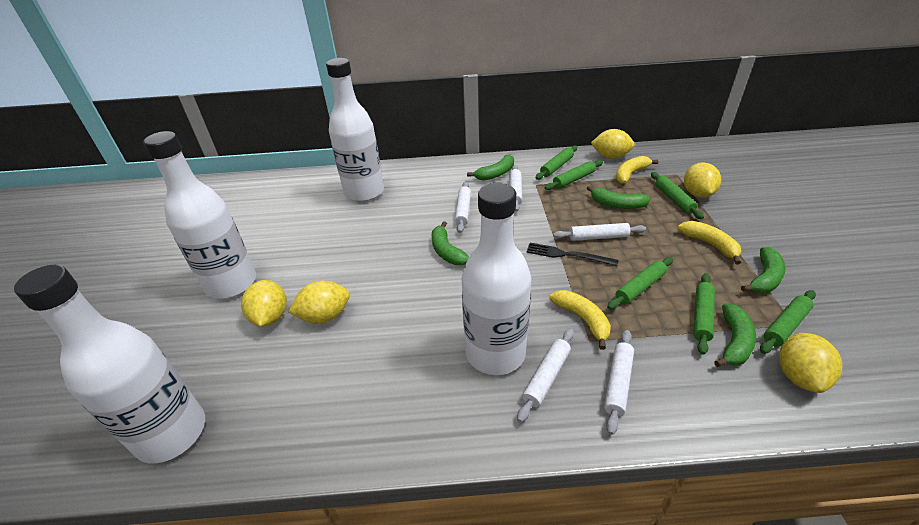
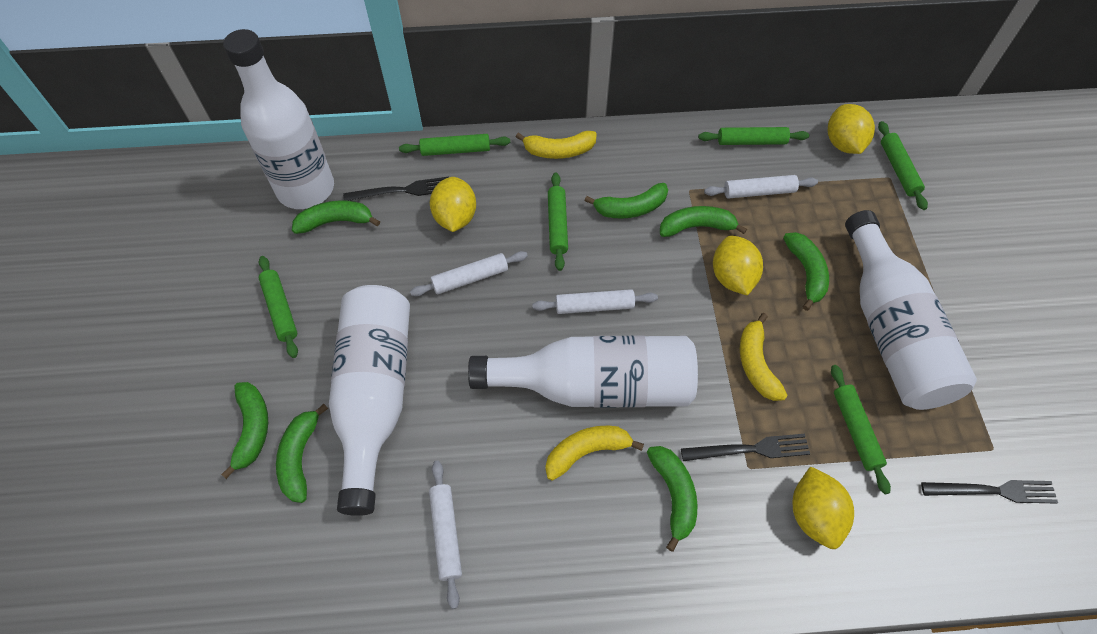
black fork: 1 -> 3
green banana: 5 -> 7
white rolling pin: 5 -> 4
yellow lemon: 5 -> 4

